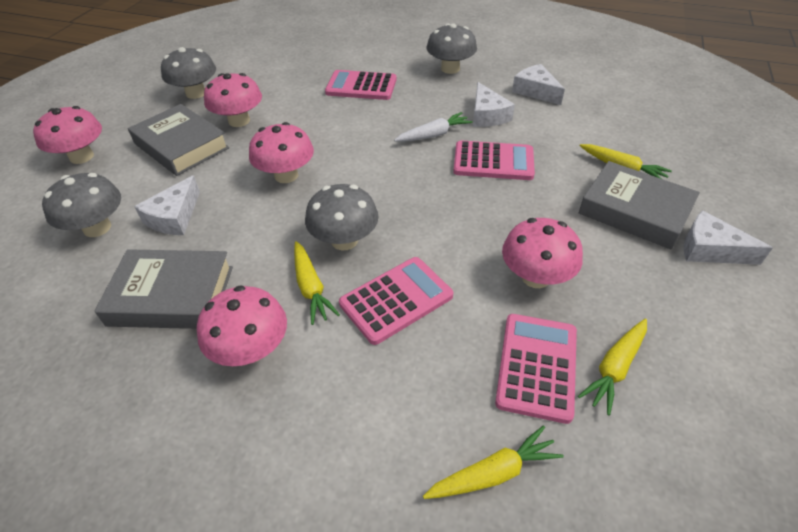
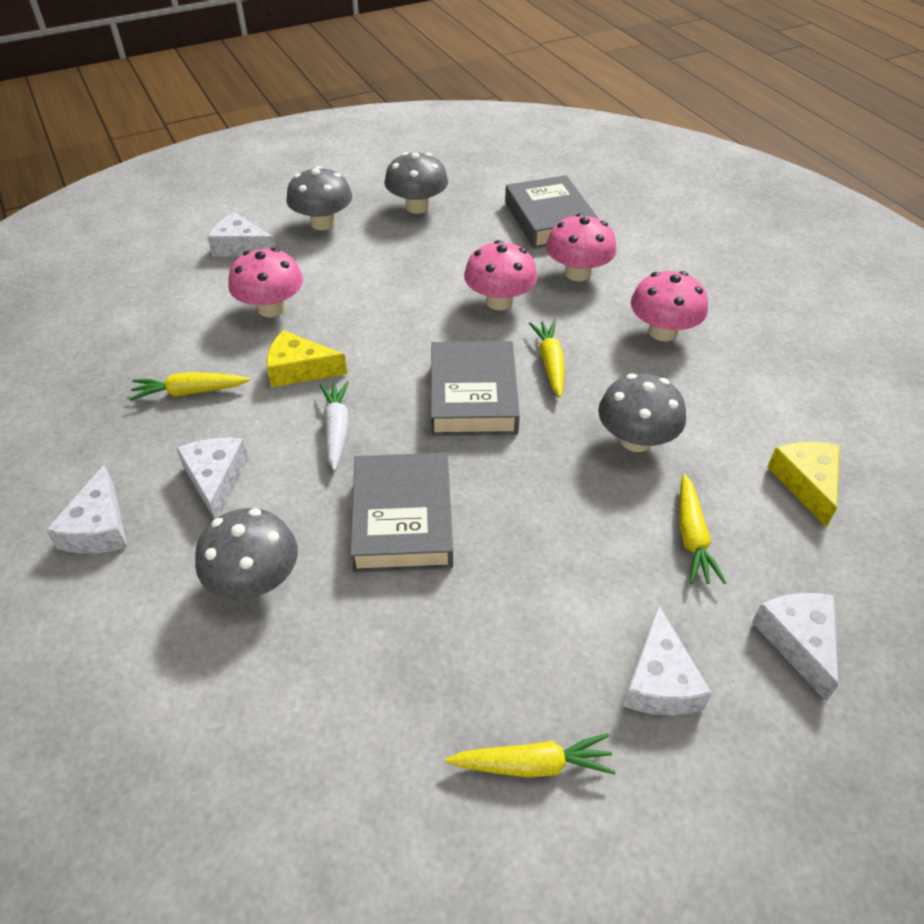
pink calculator: 4 -> 0
pink mushroom: 5 -> 4
white cheese: 4 -> 5
yellow cheese: 0 -> 2

